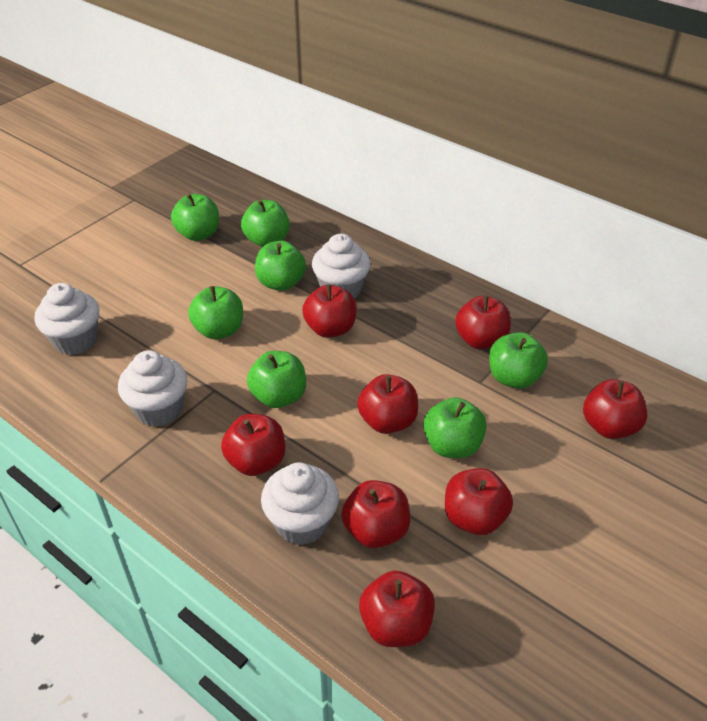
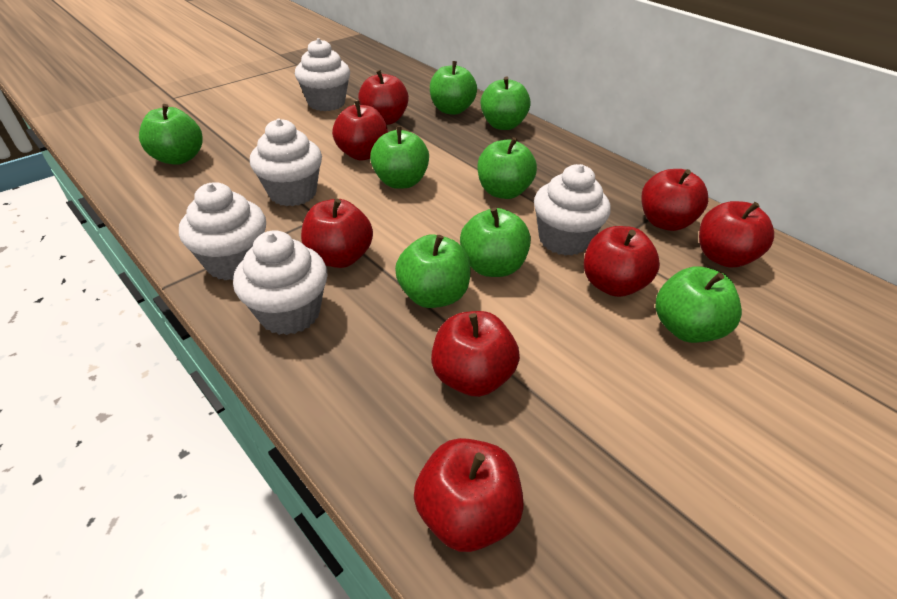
green apple: 7 -> 8
white cupcake: 4 -> 5

